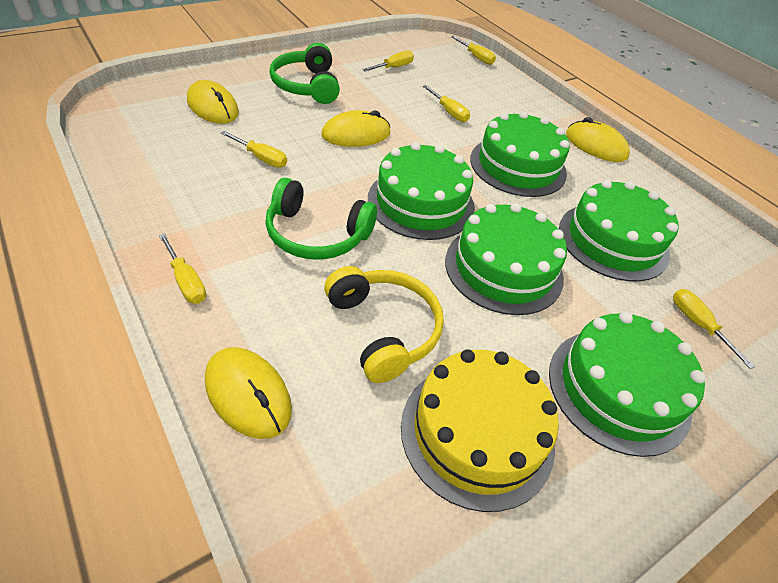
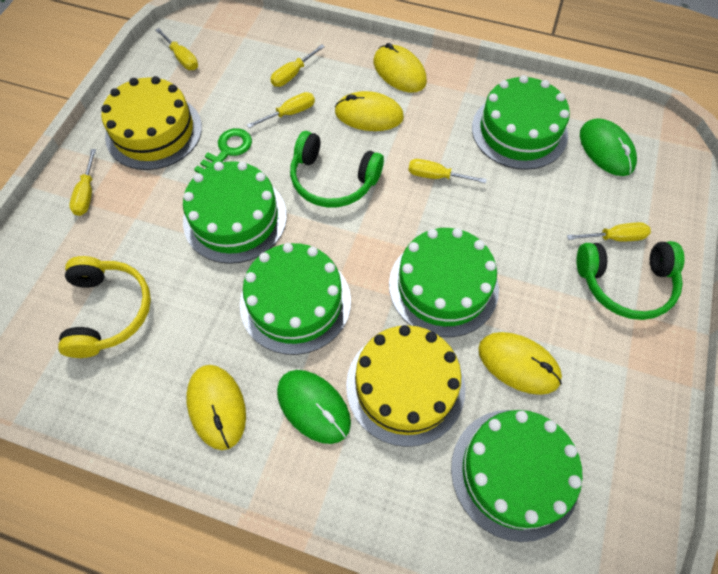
green key: 0 -> 1
green mouse: 0 -> 2
yellow cake: 1 -> 2

